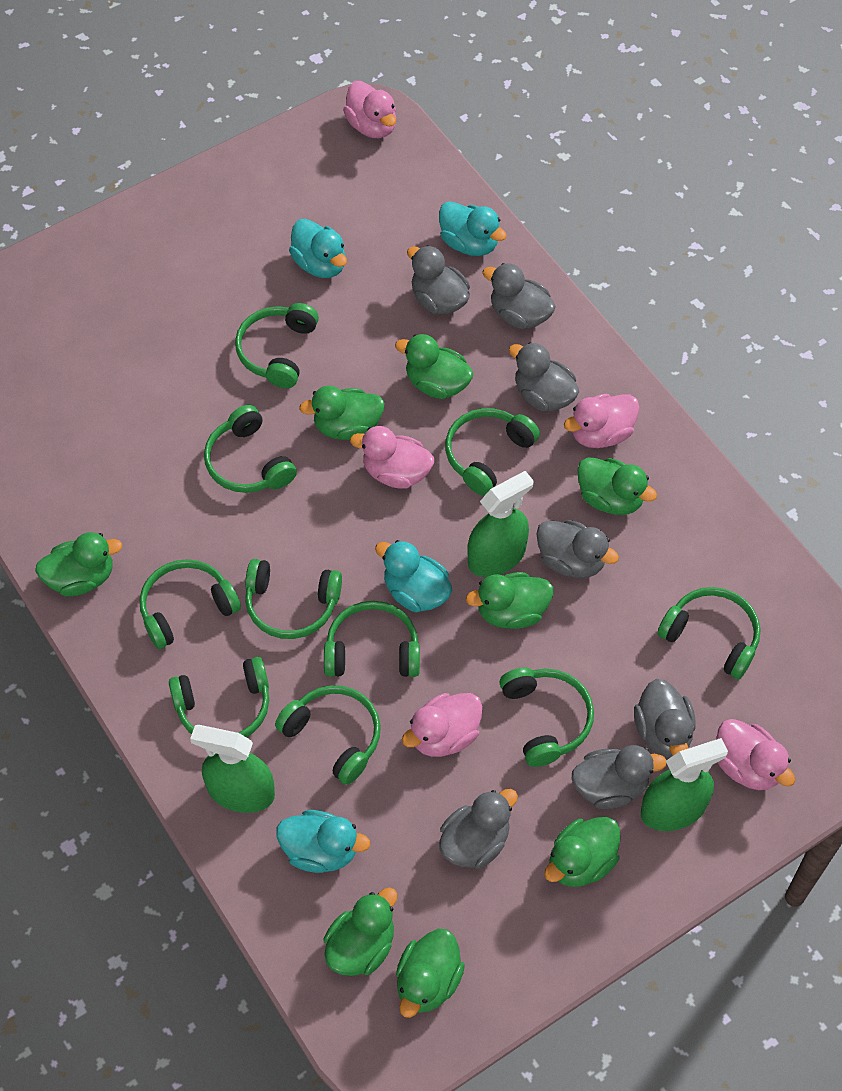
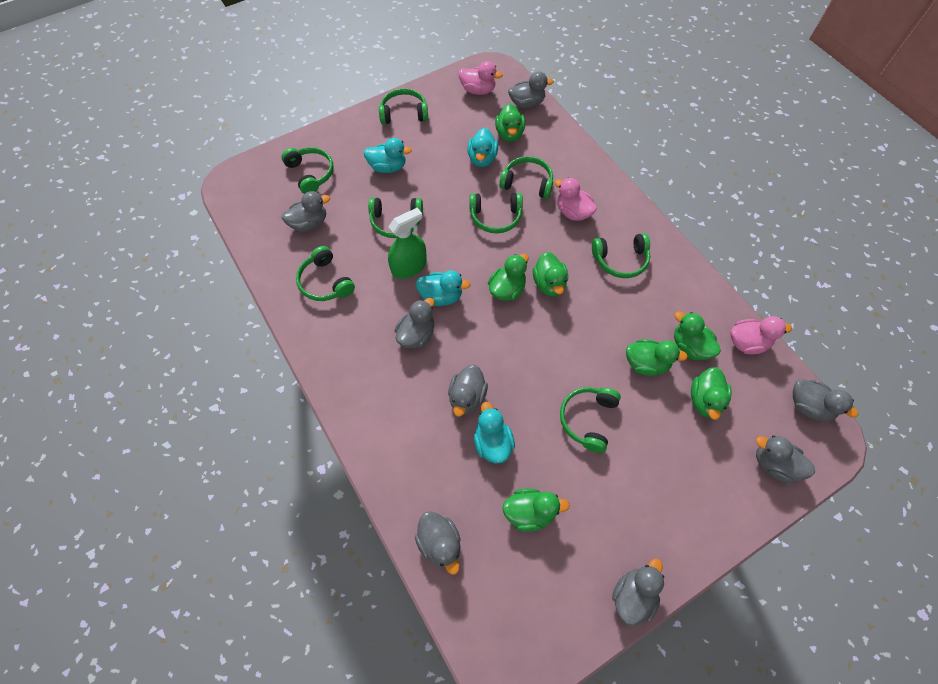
green duck: 8 -> 7
green headphones: 10 -> 8
green spray bottle: 3 -> 1
grey duck: 7 -> 8
pink duck: 5 -> 3

